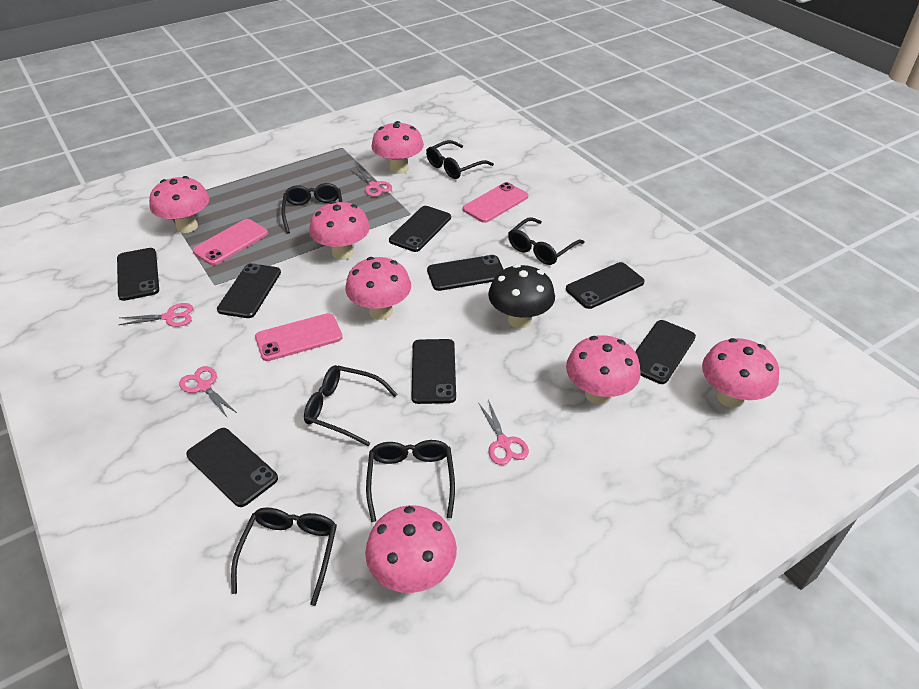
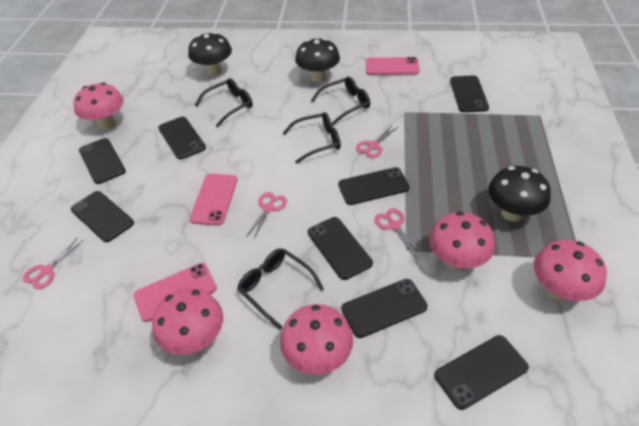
black glasses: 6 -> 4
black mushroom: 1 -> 3
pink mushroom: 7 -> 5

